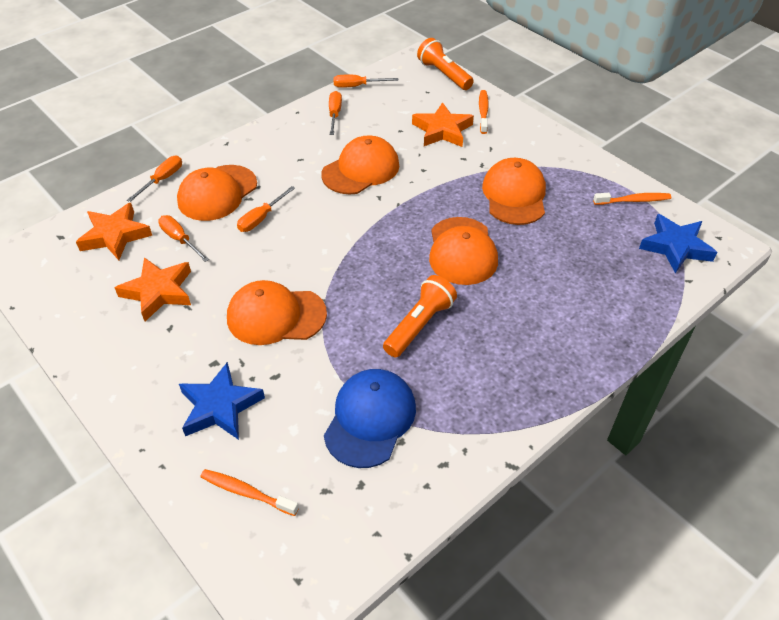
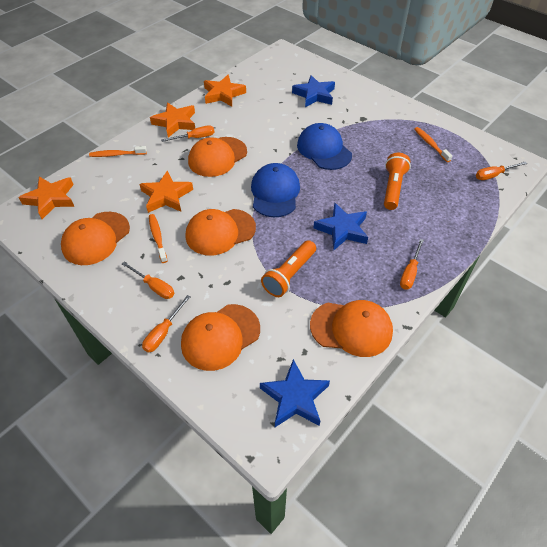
blue cap: 1 -> 2
blue star: 2 -> 3
orange star: 3 -> 4

